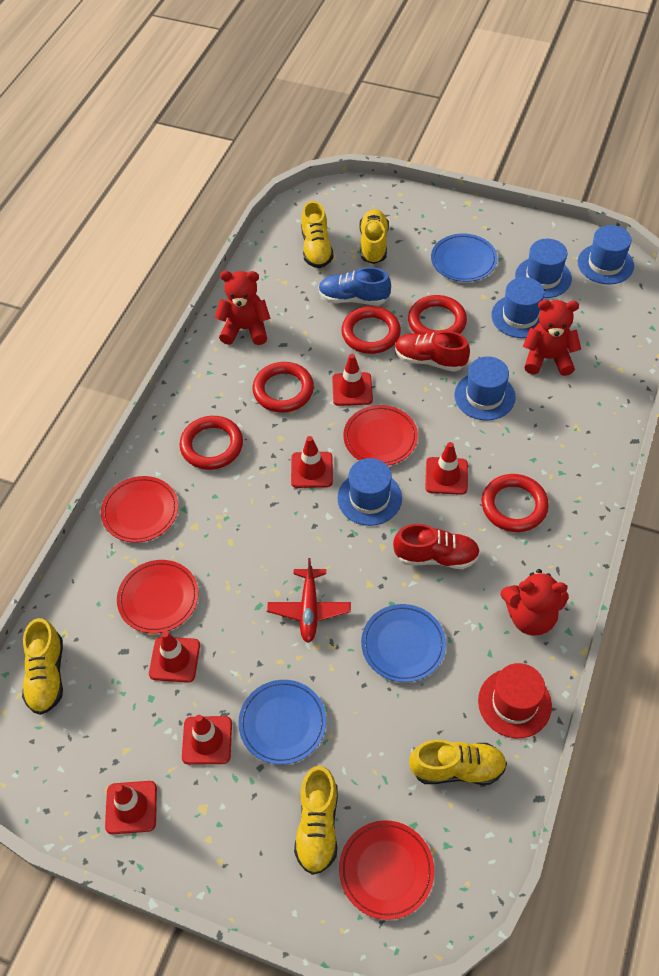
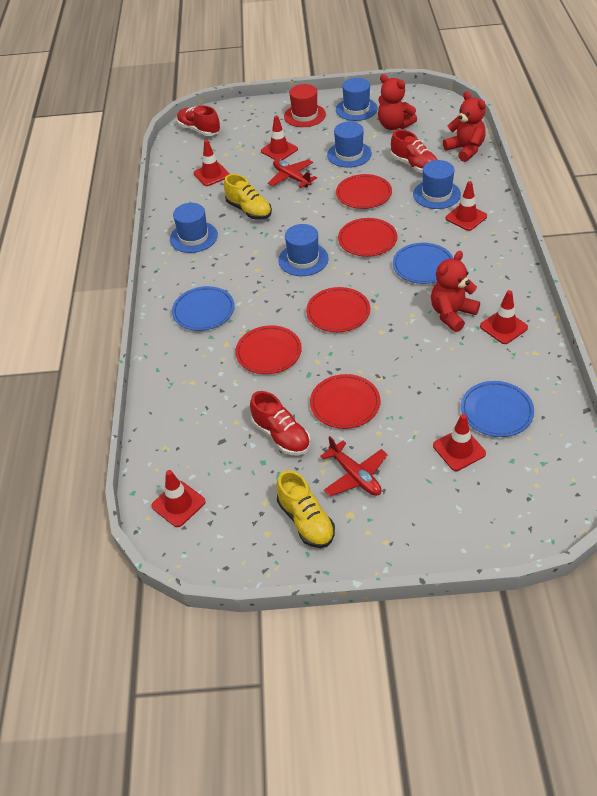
blue shoe: 1 -> 0
red plane: 1 -> 2
red plate: 4 -> 5
red ring: 5 -> 0
red shoe: 2 -> 3
yellow shoe: 5 -> 2

